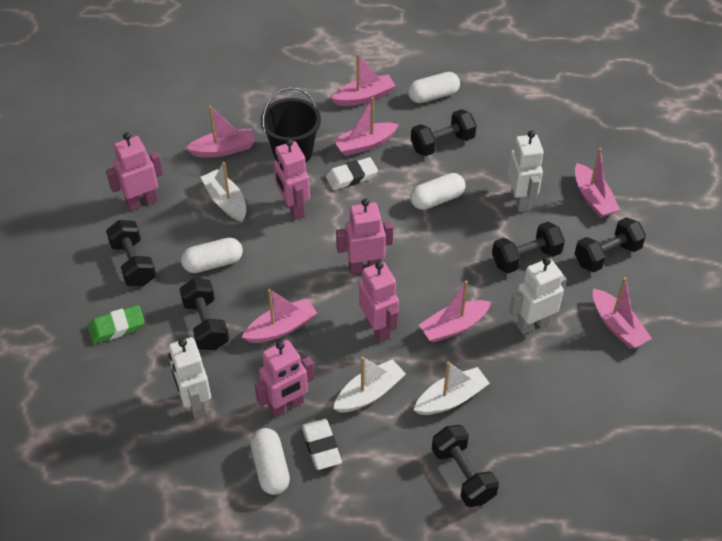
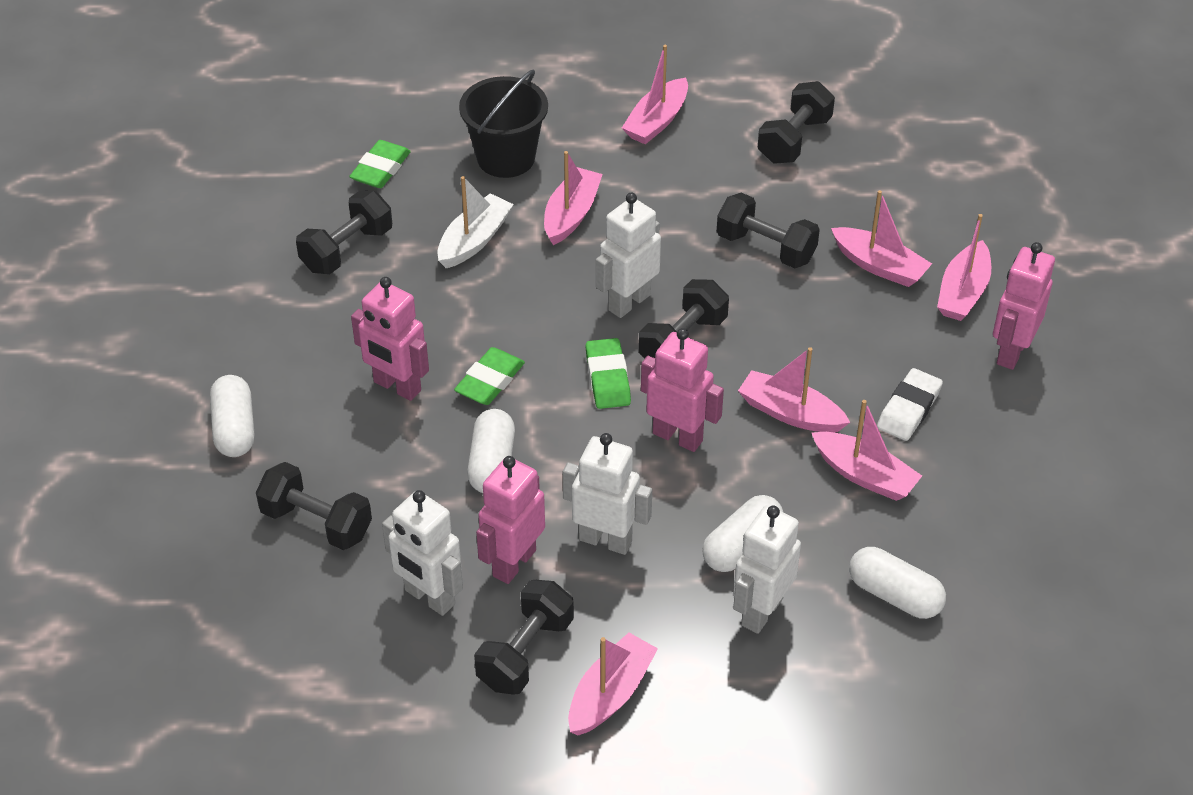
green eraser: 1 -> 3
pink robot: 5 -> 4
white boat: 3 -> 1
white eraser: 2 -> 1
white robot: 3 -> 4

